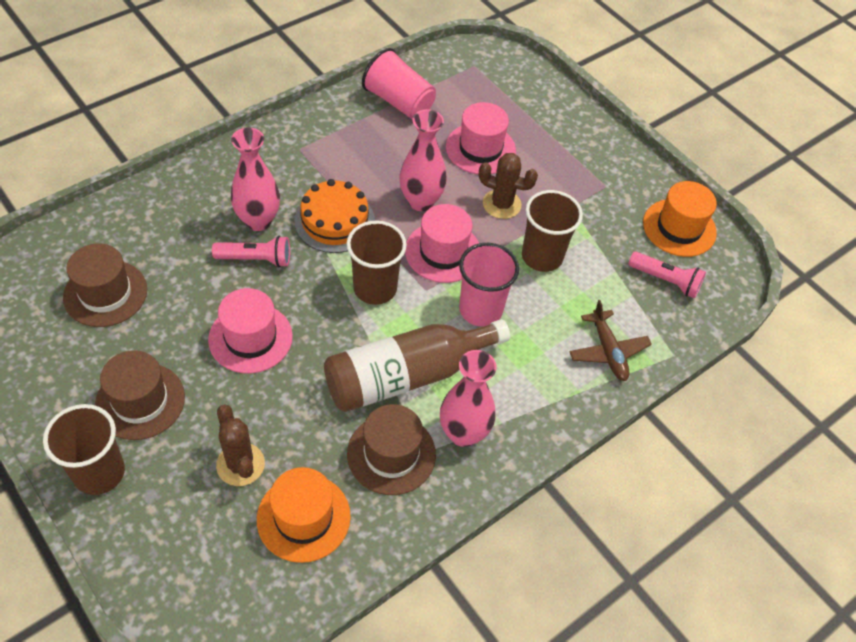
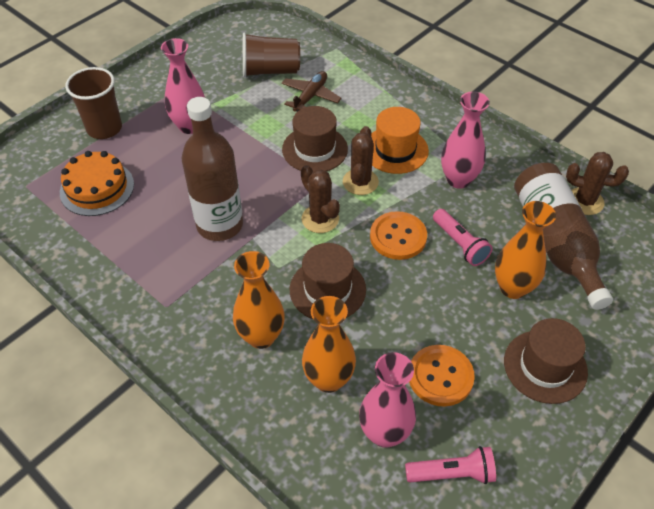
brown bottle: 1 -> 2
brown cactus: 2 -> 3
brown cup: 3 -> 2
orange button: 0 -> 2
orange hat: 2 -> 1
orange vase: 0 -> 3
pink cup: 2 -> 0
pink hat: 3 -> 0

